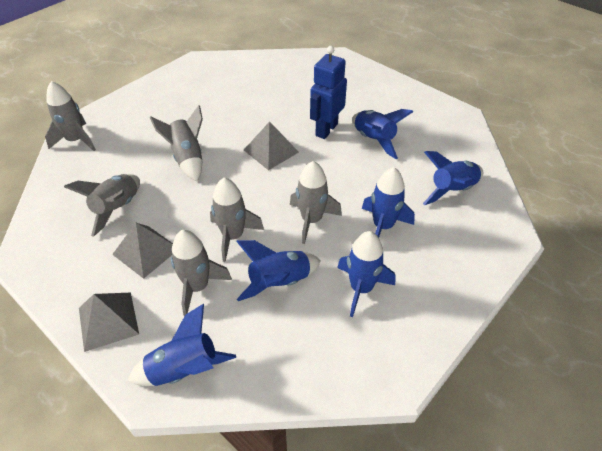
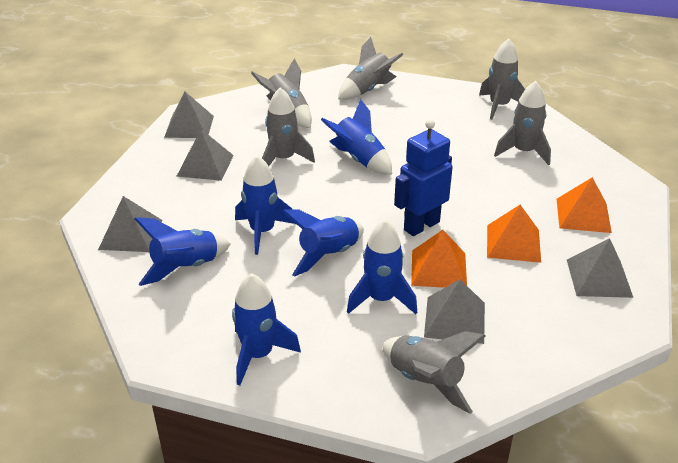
grey pyramid: 3 -> 5
orange pyramid: 0 -> 3

